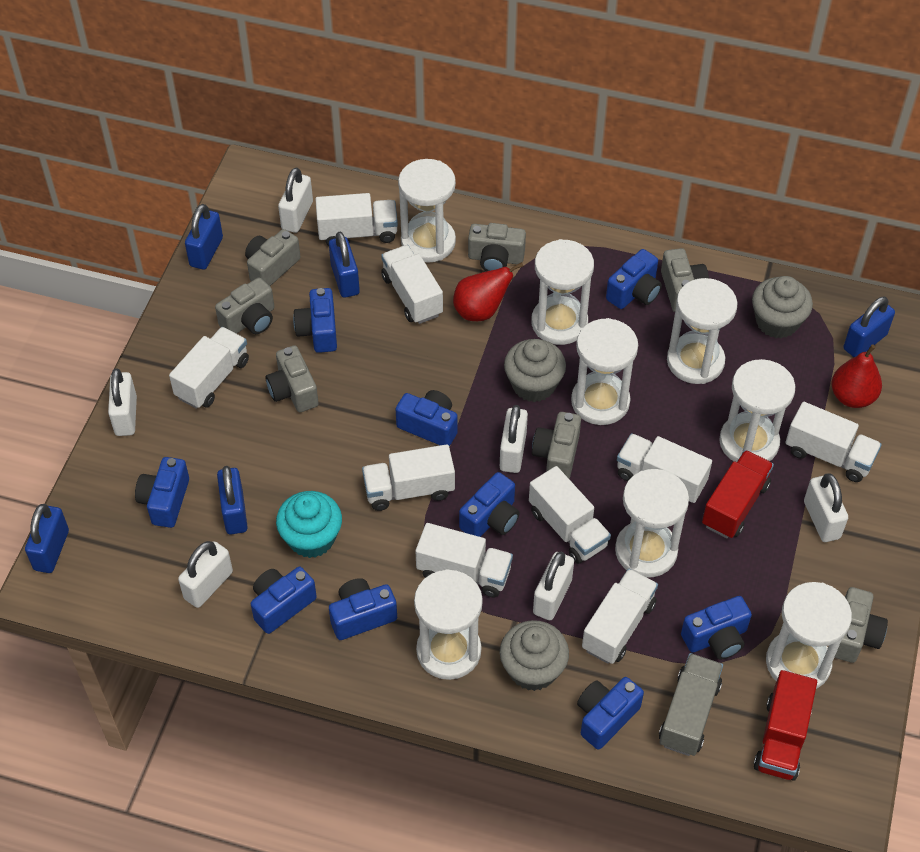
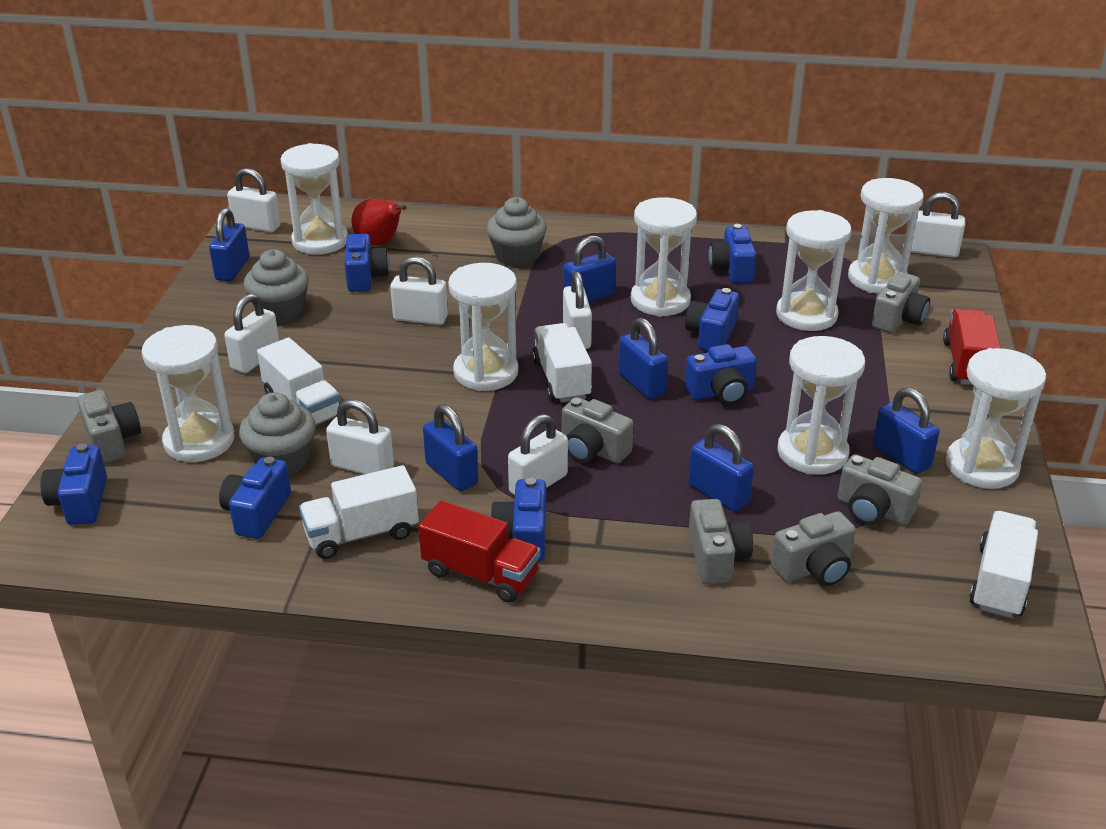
blue camera: 9 -> 7
blue padlock: 5 -> 6
grey camera: 7 -> 6
grey truck: 1 -> 0
red pear: 2 -> 1
turquoise cupcake: 1 -> 0
white padlock: 6 -> 7
white truck: 9 -> 4

